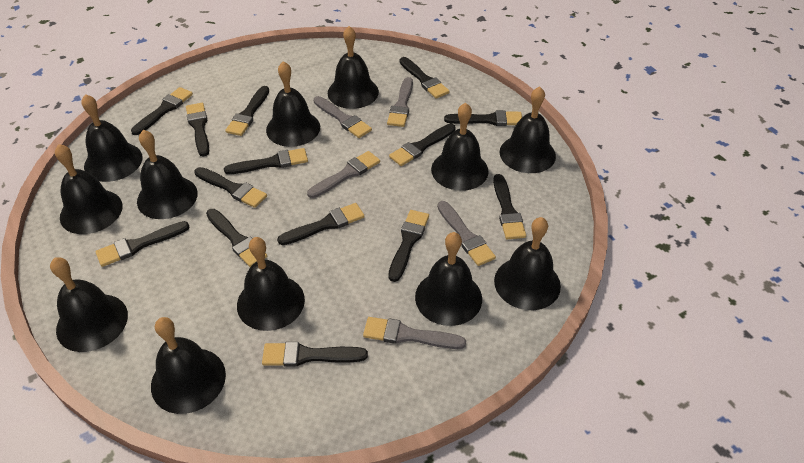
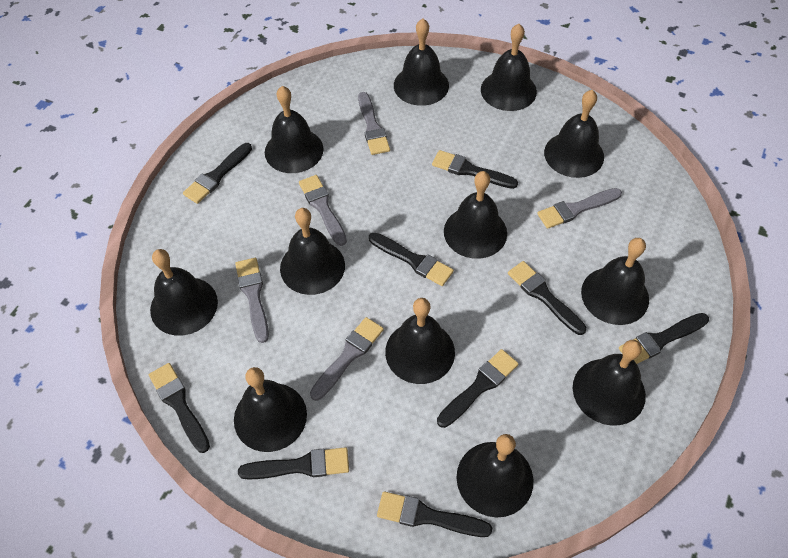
black brush: 14 -> 9

